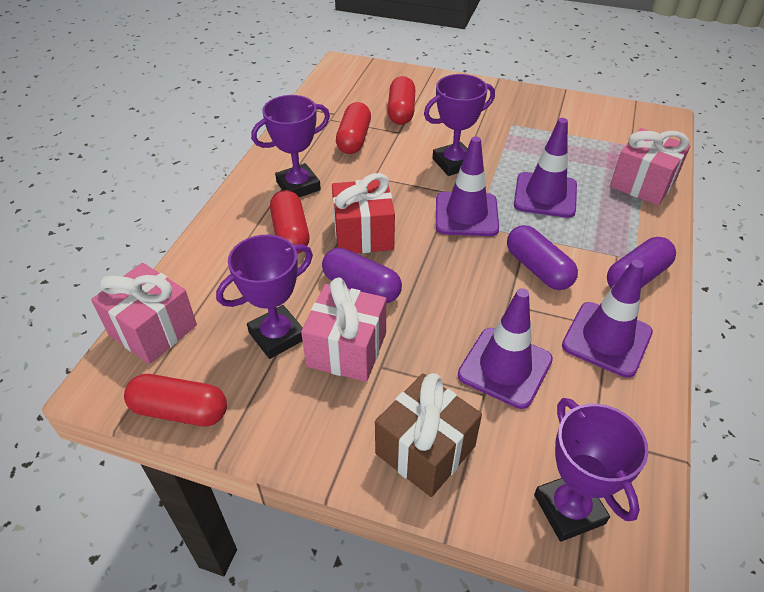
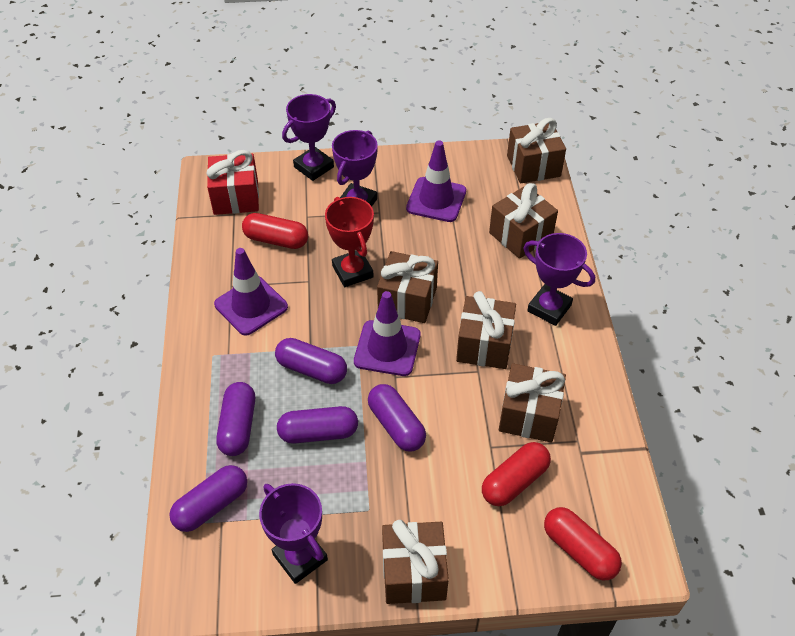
brown gift: 1 -> 6
pink gift: 3 -> 0
purple capsule: 3 -> 5
purple traffic cone: 4 -> 3
red capsule: 4 -> 3
red trophy: 0 -> 1

